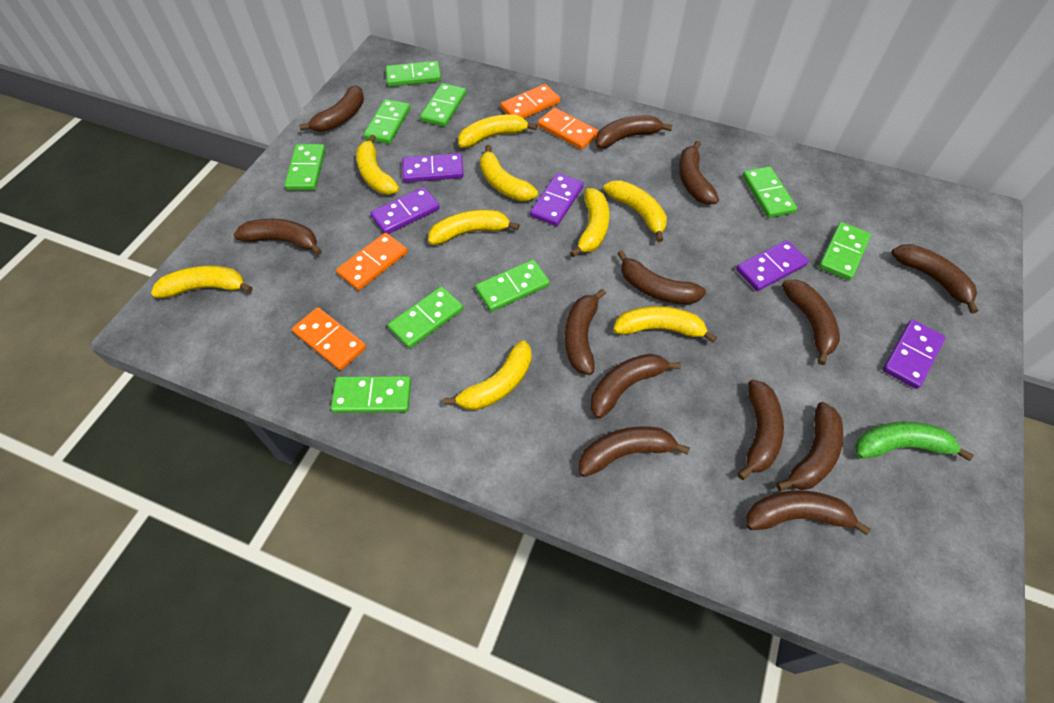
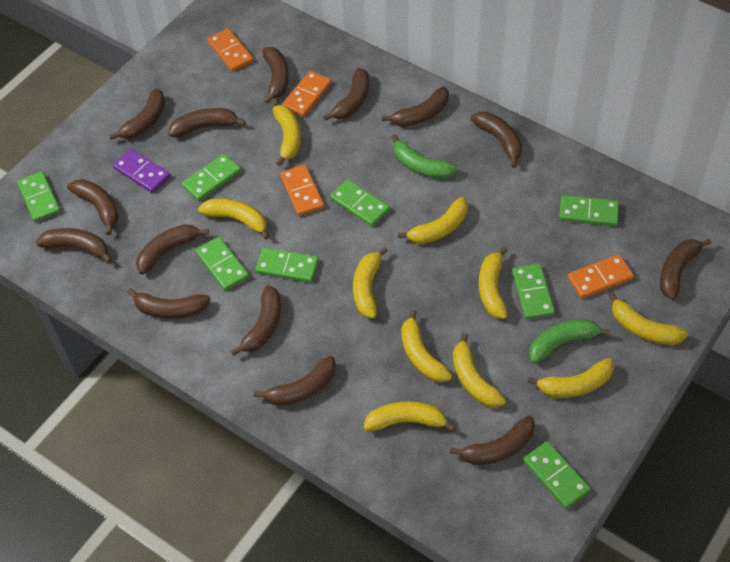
brown banana: 13 -> 14
green banana: 1 -> 2
green domino: 9 -> 8
purple domino: 5 -> 1
yellow banana: 9 -> 10

